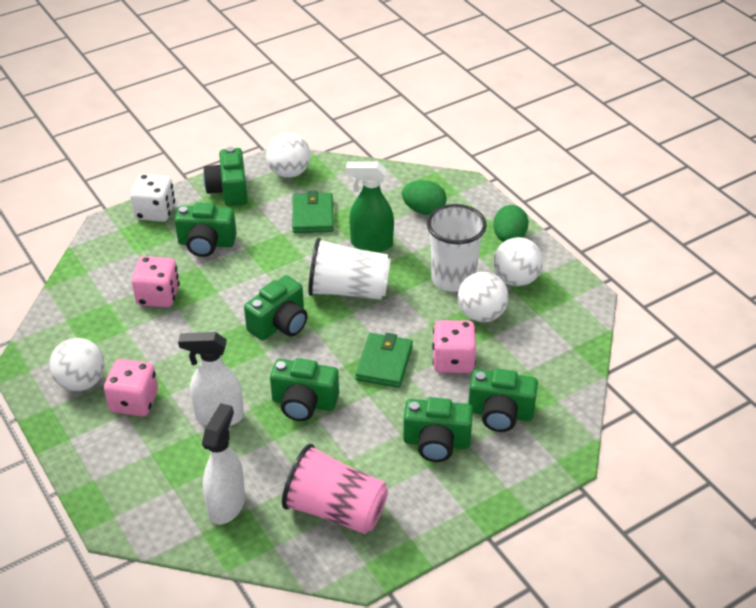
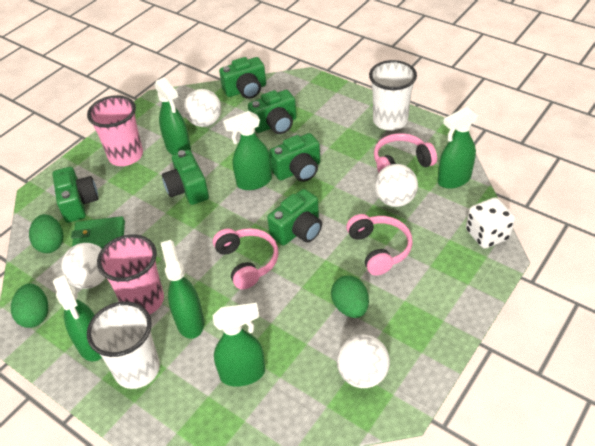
green egg: 2 -> 3
green spray bottle: 1 -> 6
green wallet: 2 -> 1
pink cup: 1 -> 2
pink dice: 3 -> 0
pink headphones: 0 -> 3
white spray bottle: 2 -> 0

